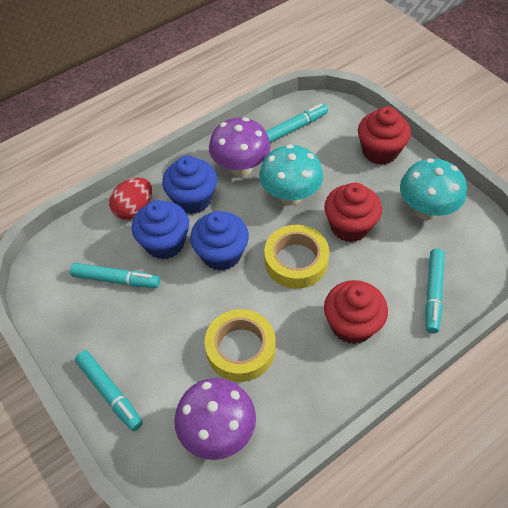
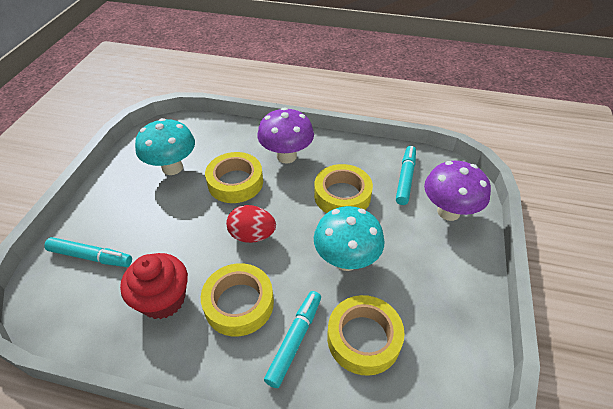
blue cupcake: 3 -> 0
red cupcake: 3 -> 1
turquoise marker: 4 -> 3
yellow tape: 2 -> 4

